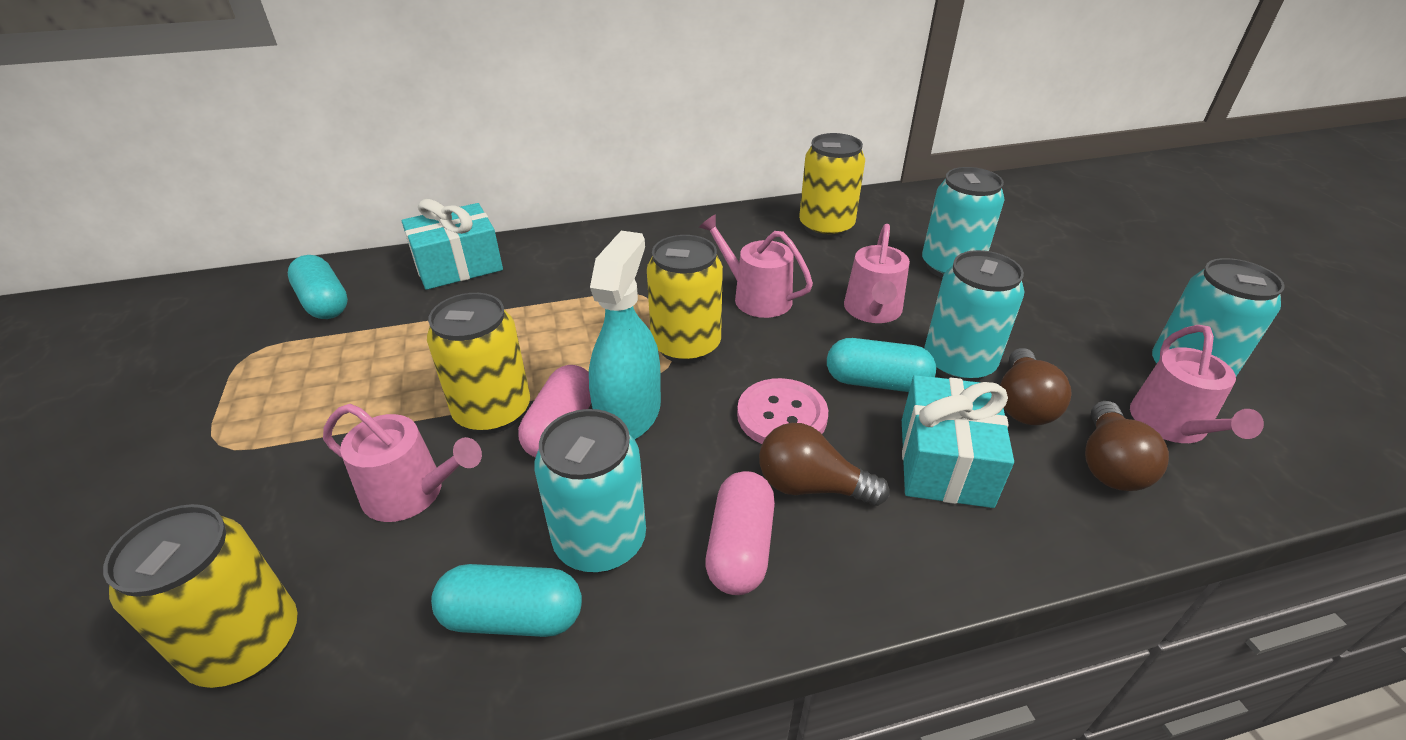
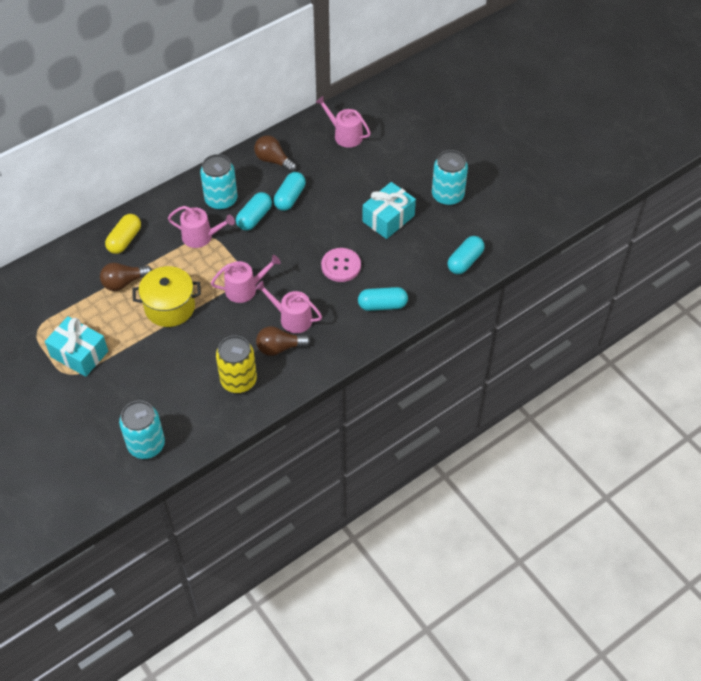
pink capsule: 2 -> 0
turquoise can: 4 -> 3
turquoise capsule: 3 -> 4
turquoise spray bottle: 1 -> 0
yellow can: 4 -> 1
yellow capsule: 0 -> 1
yellow pot: 0 -> 1

